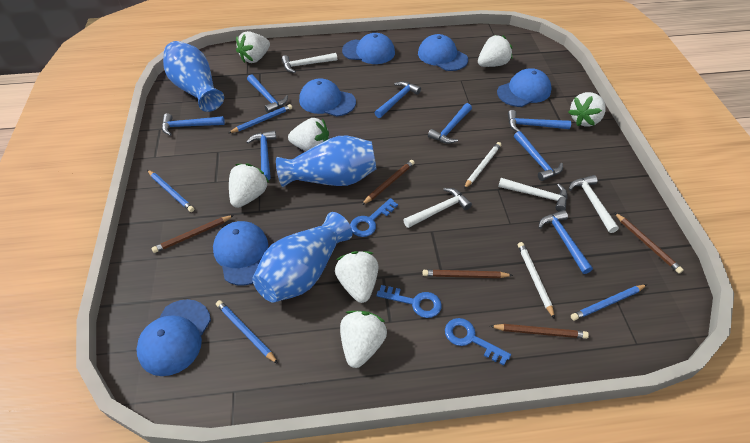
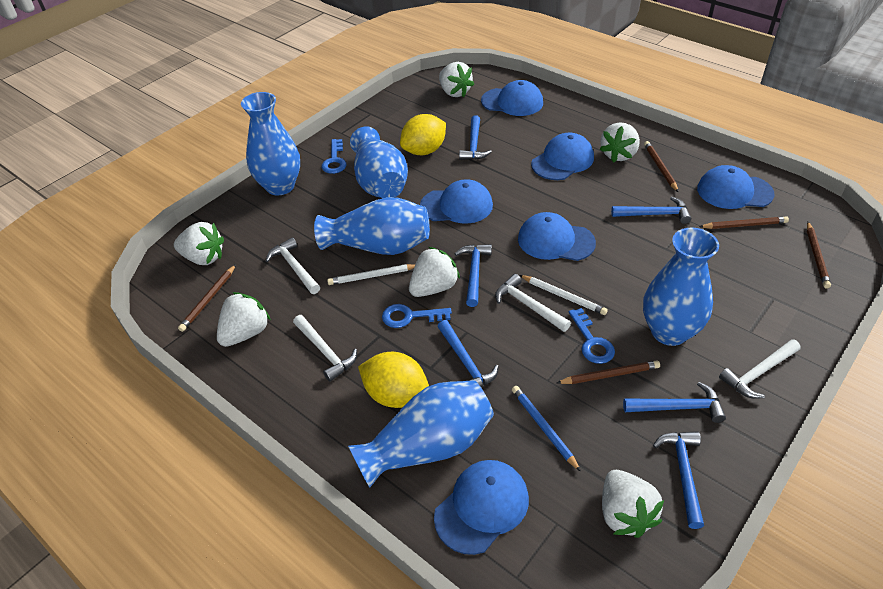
blue hammer: 8 -> 6
blue pencil: 4 -> 1
blue vase: 3 -> 5
white strawberry: 7 -> 6
yellow lemon: 0 -> 2

